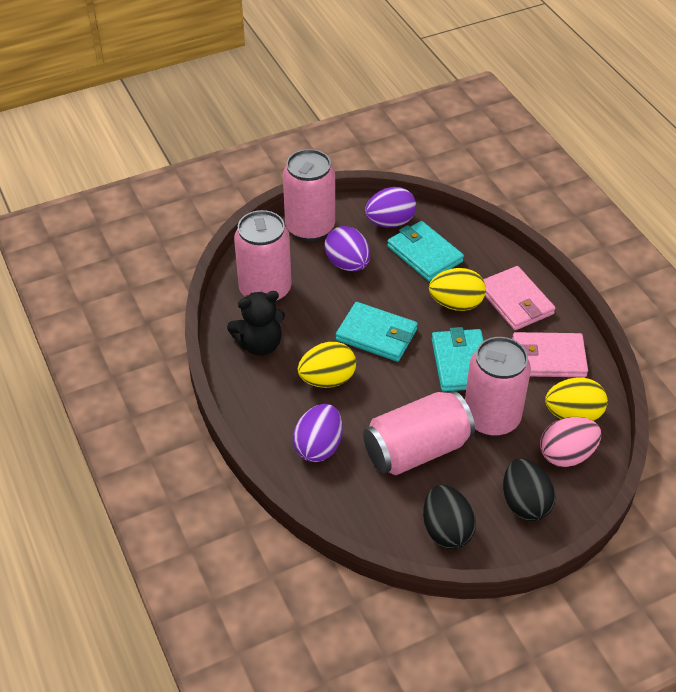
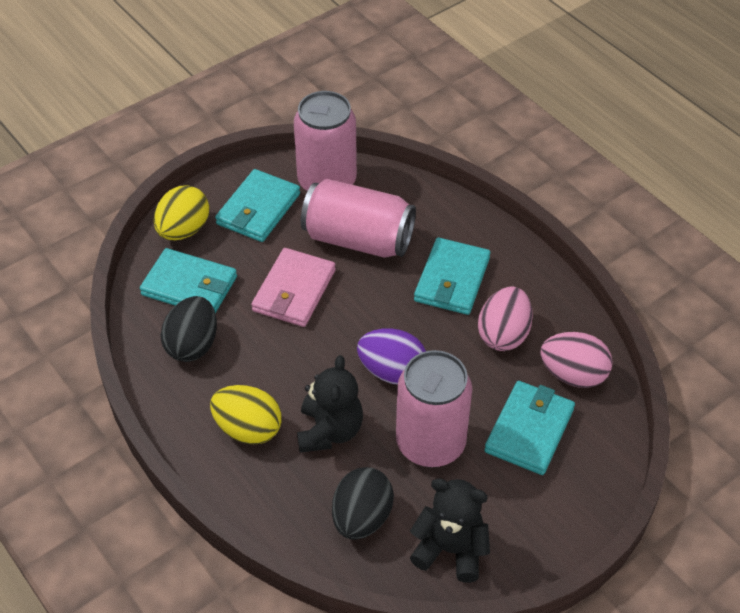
black teddy bear: 1 -> 2
pink can: 4 -> 3
pink egg: 1 -> 2
pink wallet: 2 -> 1
purple egg: 3 -> 1
turquoise wallet: 3 -> 4
yellow egg: 3 -> 2

